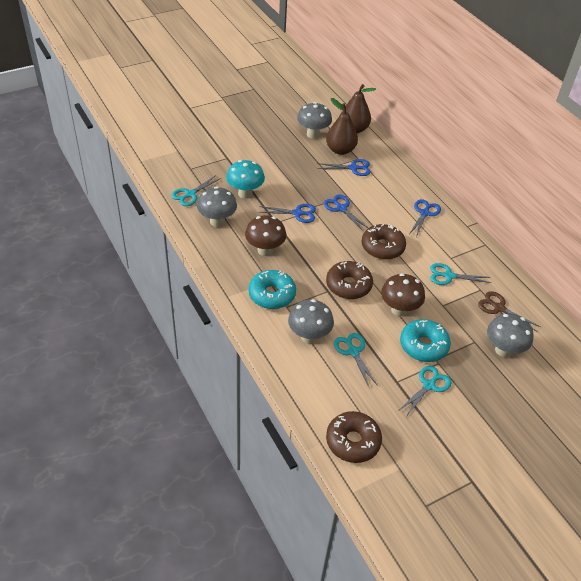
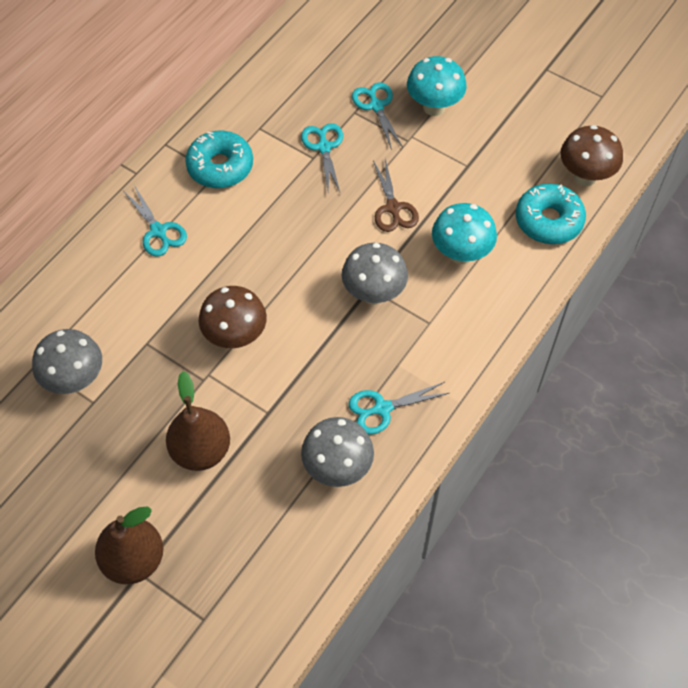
blue scissors: 4 -> 0
brown donut: 3 -> 0
grey mushroom: 4 -> 3
turquoise mushroom: 1 -> 2

